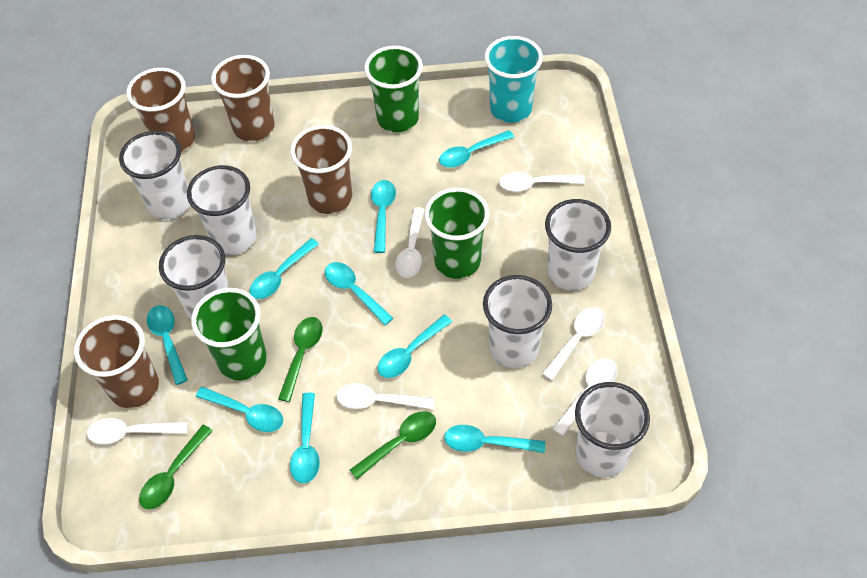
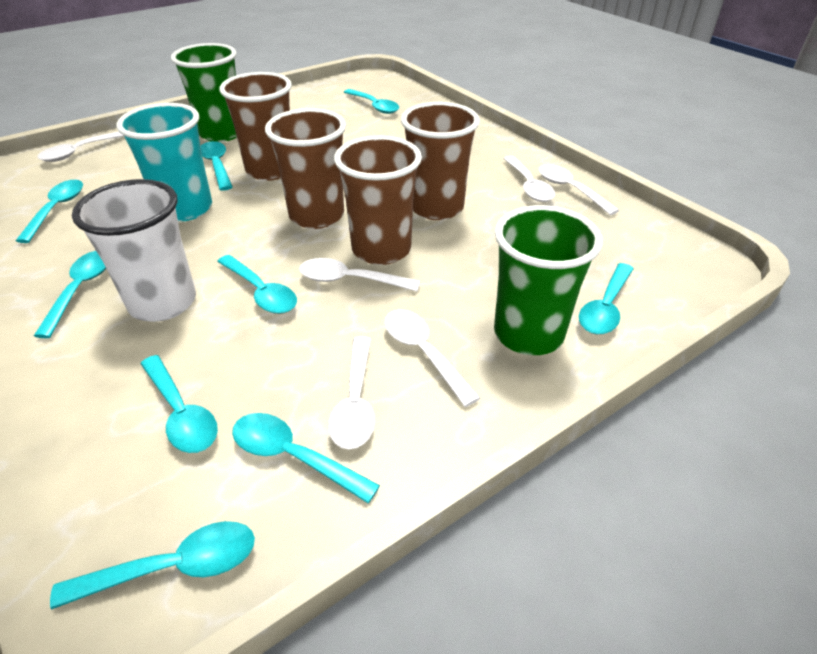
green cup: 3 -> 2
green spoon: 3 -> 0
white cup: 6 -> 1

